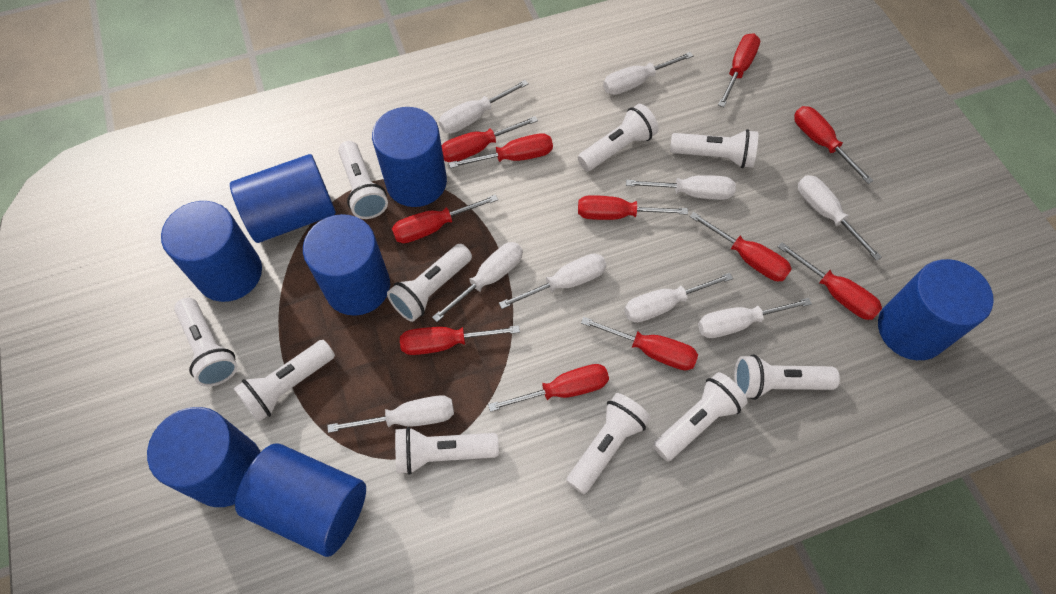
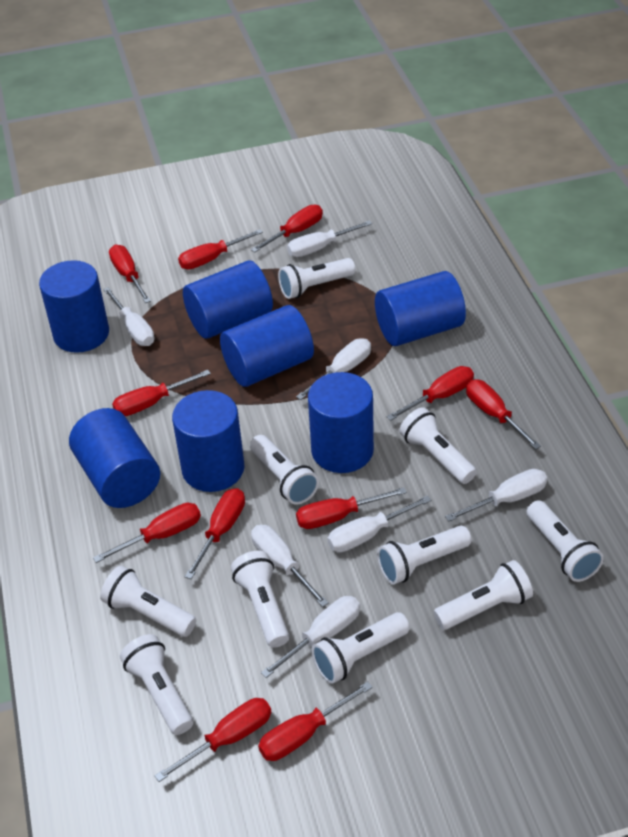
white screwdriver: 9 -> 7

